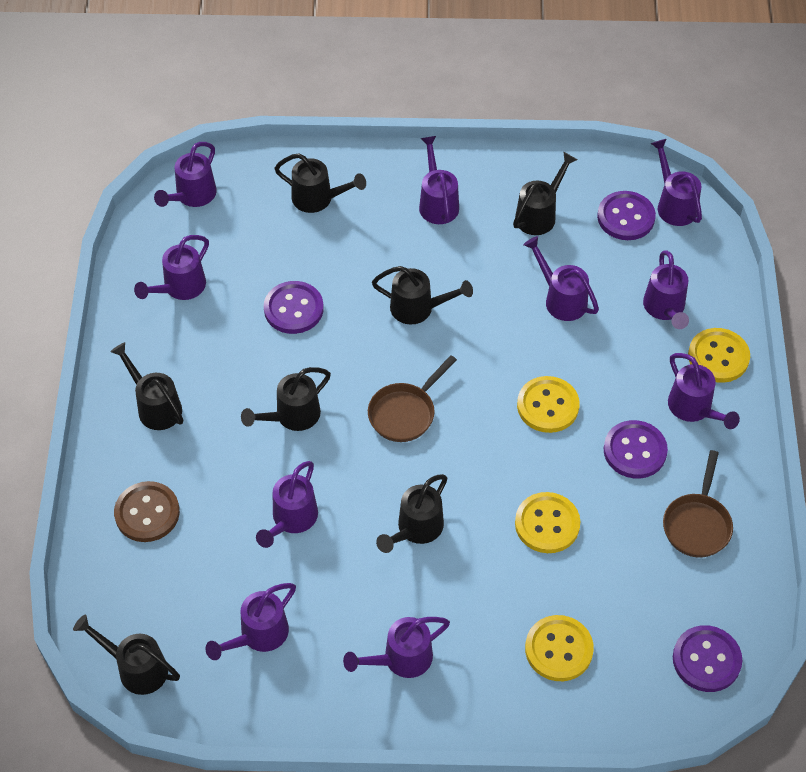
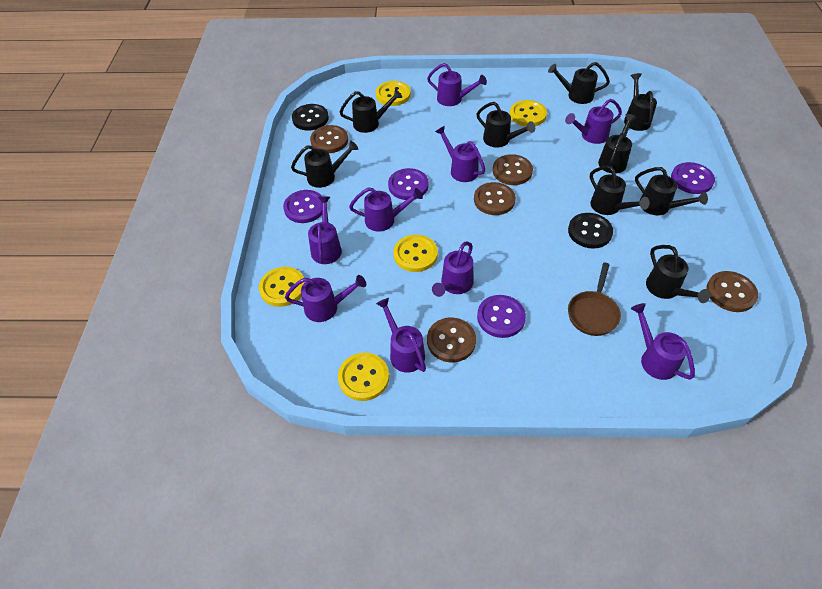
black button: 0 -> 2
black watering can: 7 -> 9
brown button: 1 -> 5
brown pan: 2 -> 1
purple watering can: 10 -> 9
yellow button: 4 -> 5

